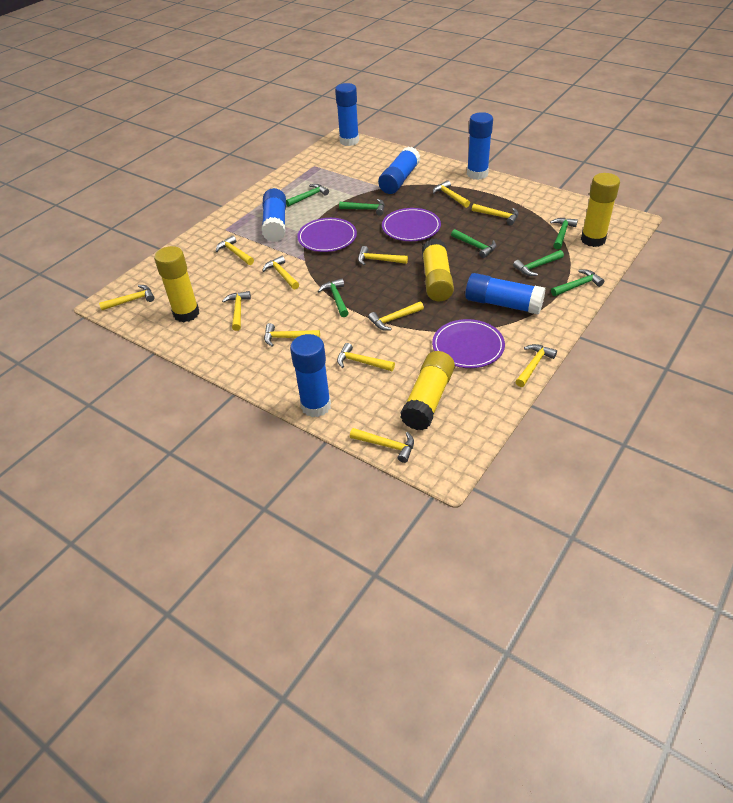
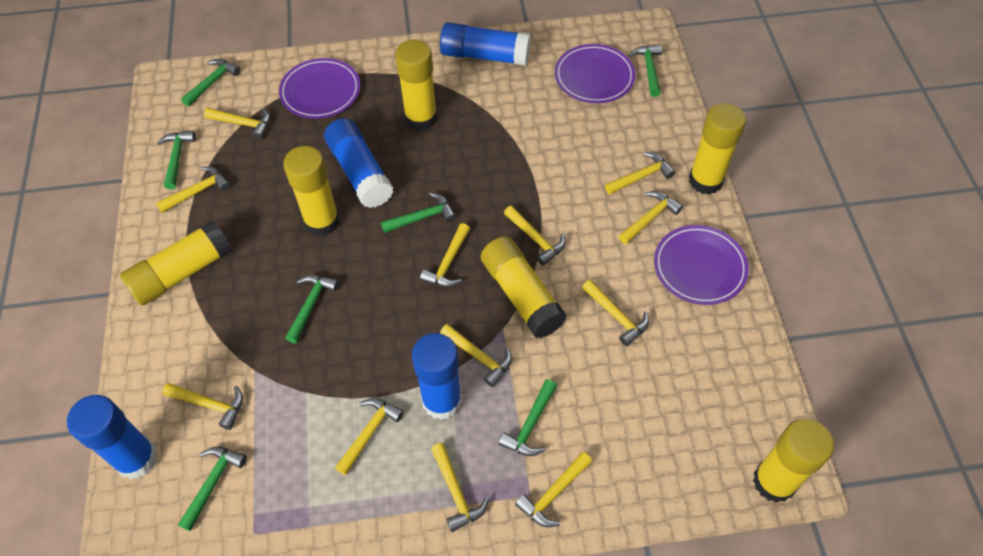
blue glue stick: 6 -> 4
yellow glue stick: 4 -> 6

